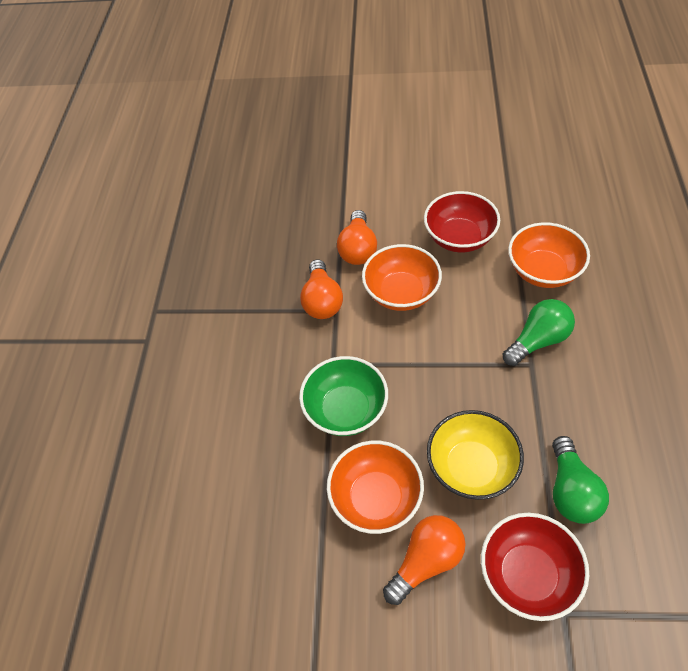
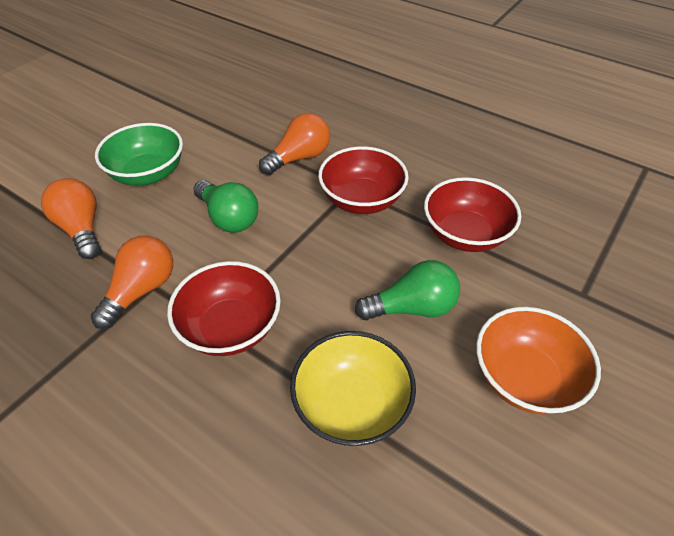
orange bowl: 3 -> 1
red bowl: 2 -> 3

